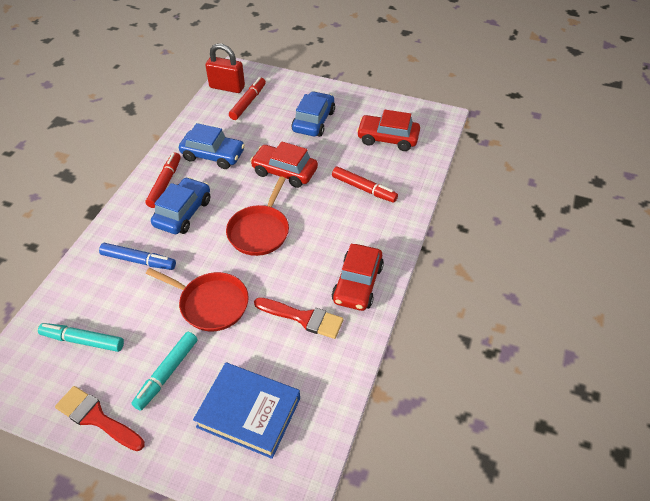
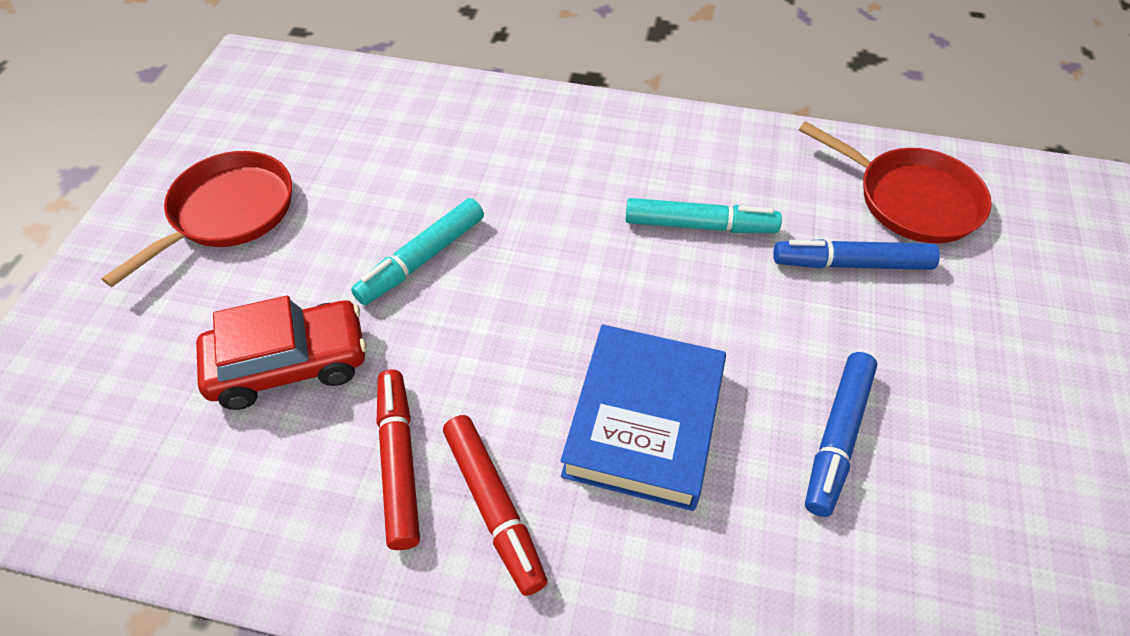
blue car: 3 -> 0
blue marker: 1 -> 2
red brush: 2 -> 0
red car: 3 -> 1
red marker: 3 -> 2
red padlock: 1 -> 0

